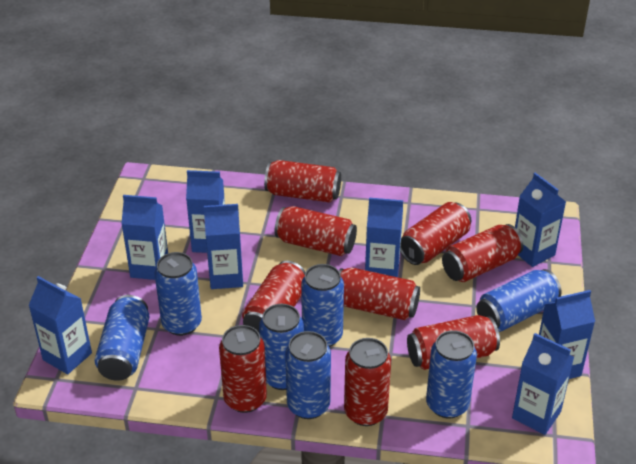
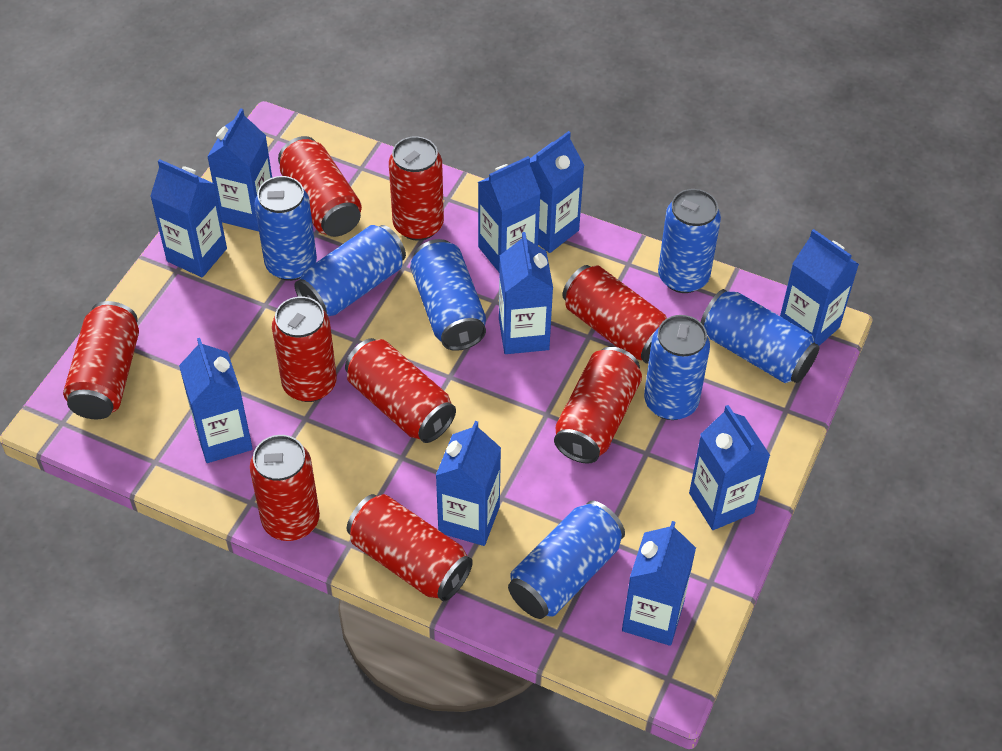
blue carton: 8 -> 10

